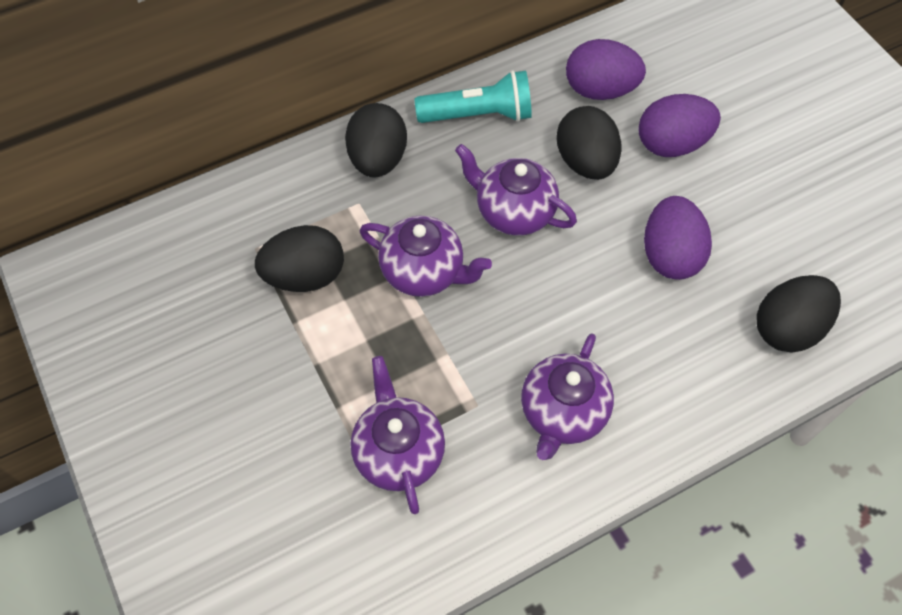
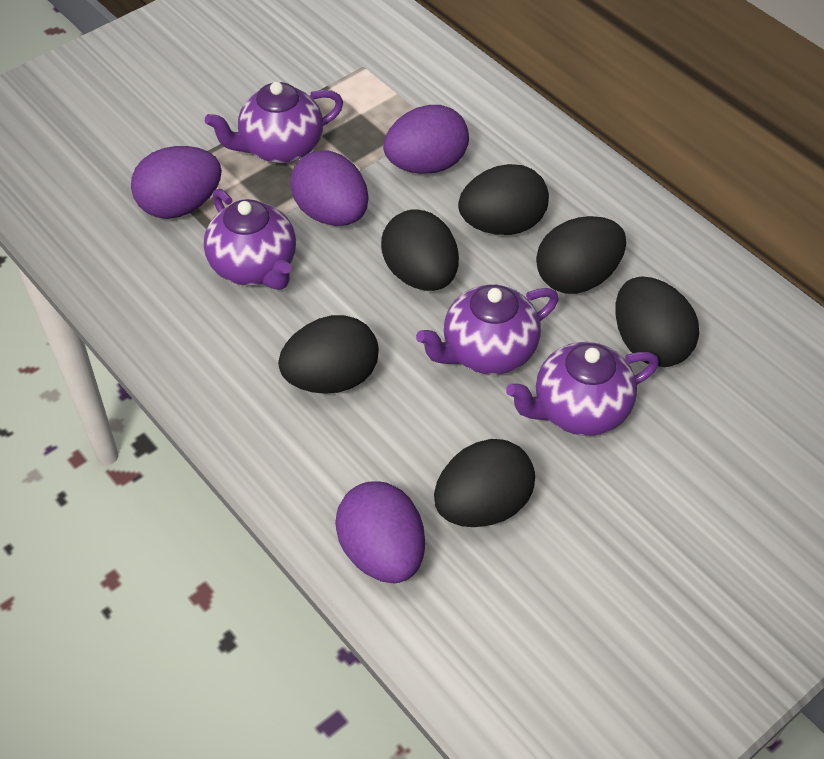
black egg: 4 -> 6
purple egg: 3 -> 4
turquoise flashlight: 1 -> 0

